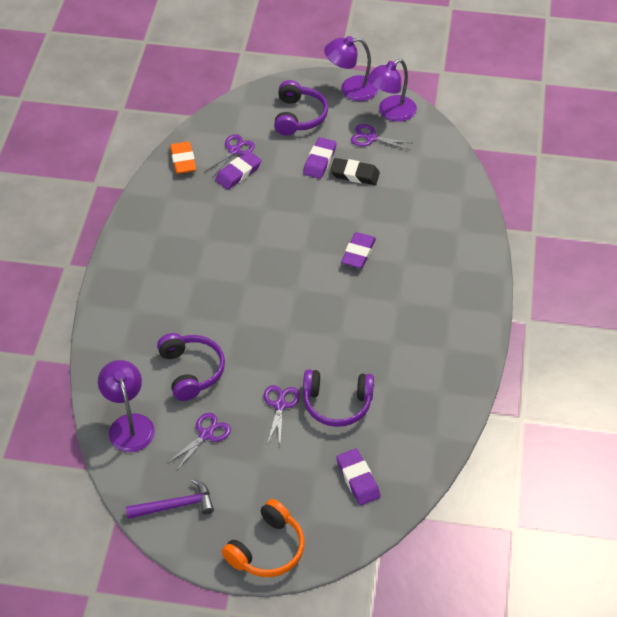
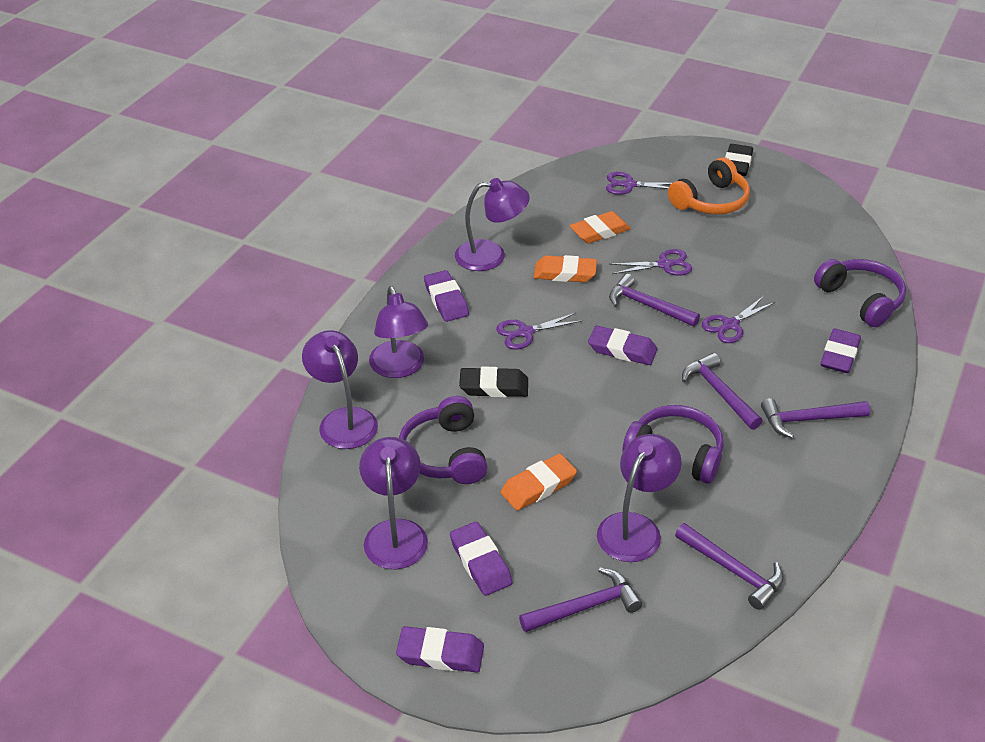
black eraser: 1 -> 2
orange eraser: 1 -> 3
purple eraser: 4 -> 5
purple hammer: 1 -> 5
purple lamp: 3 -> 5

